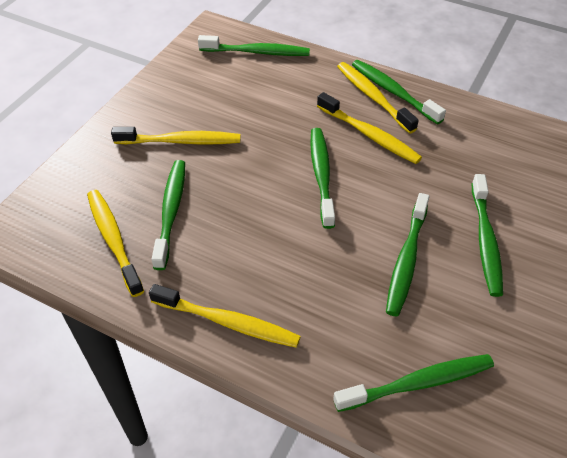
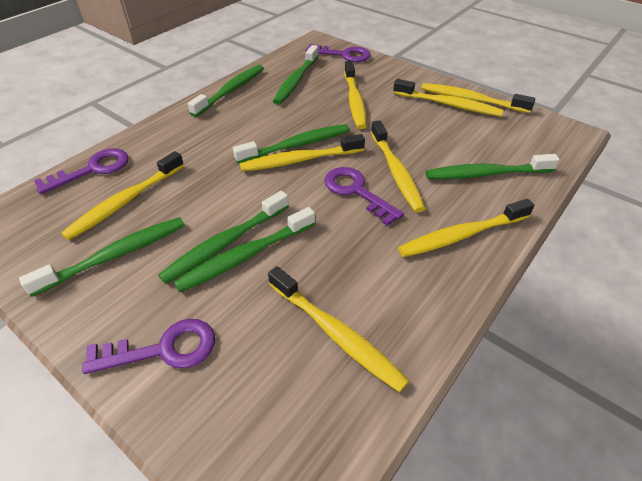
purple key: 0 -> 4
yellow toothbrush: 5 -> 8

